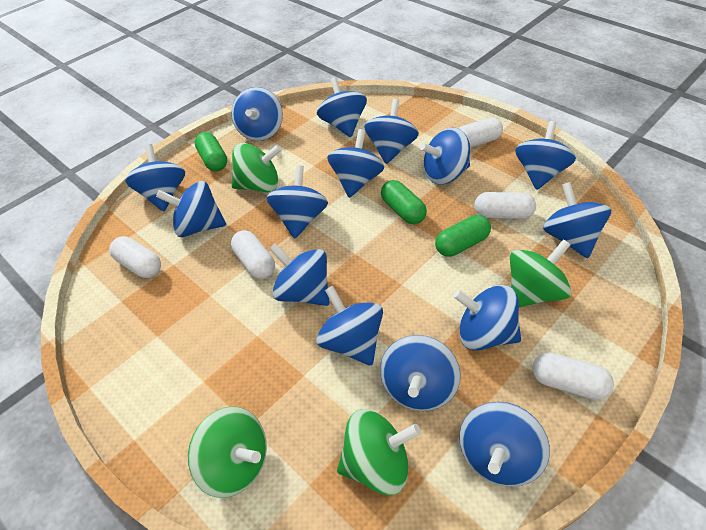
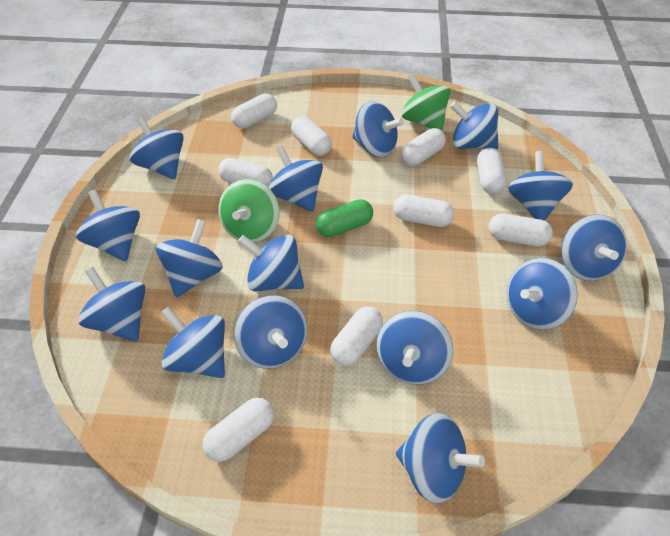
green capsule: 3 -> 1
green spinning top: 4 -> 2
white capsule: 5 -> 9

